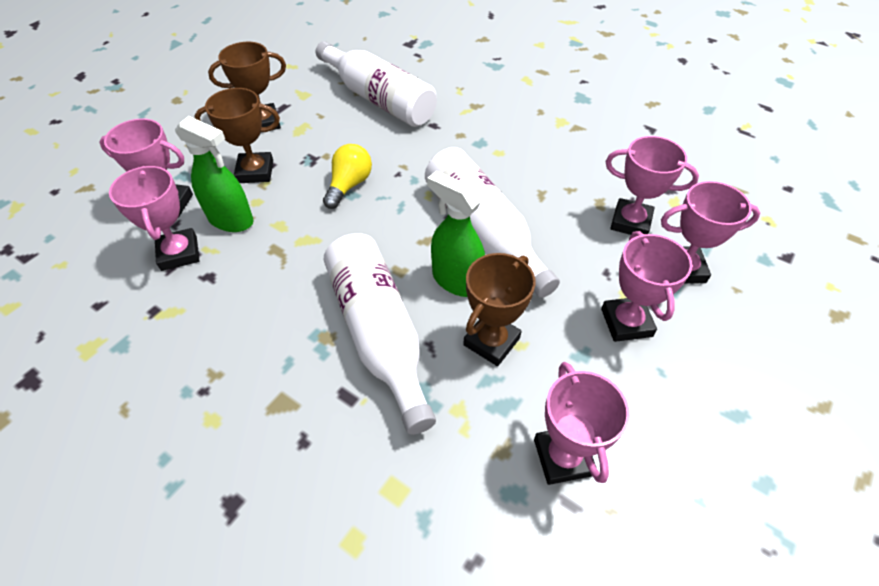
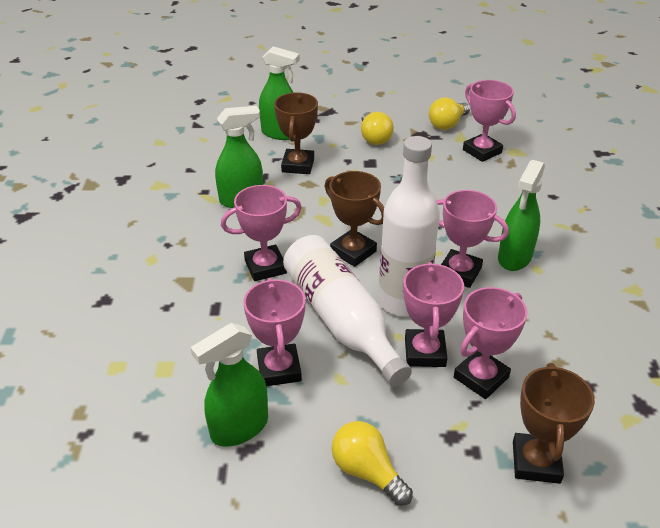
green spray bottle: 2 -> 4
white bottle: 3 -> 2
yellow light bulb: 1 -> 3

